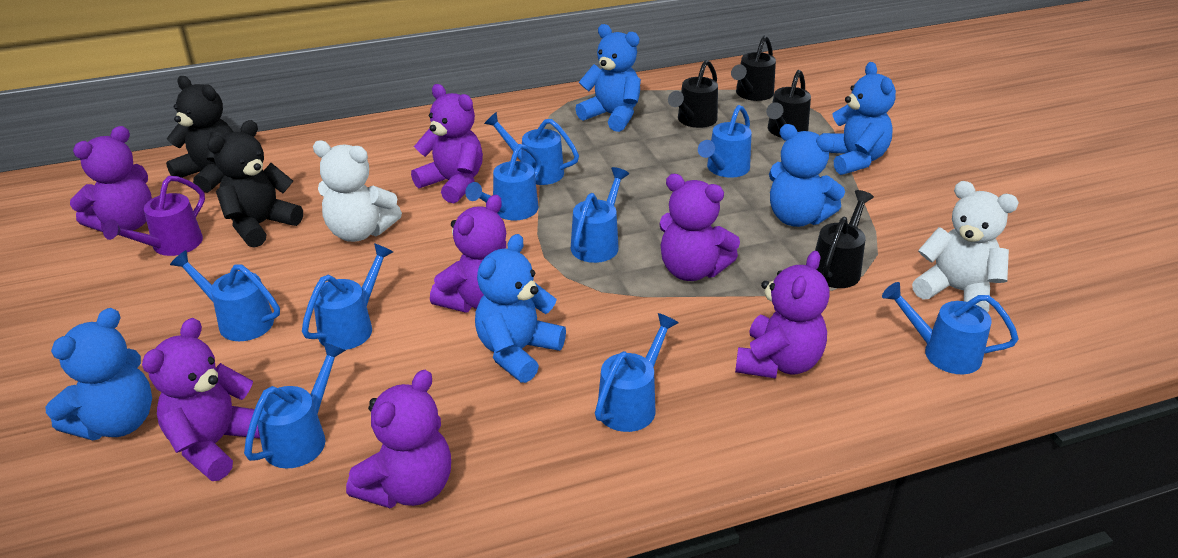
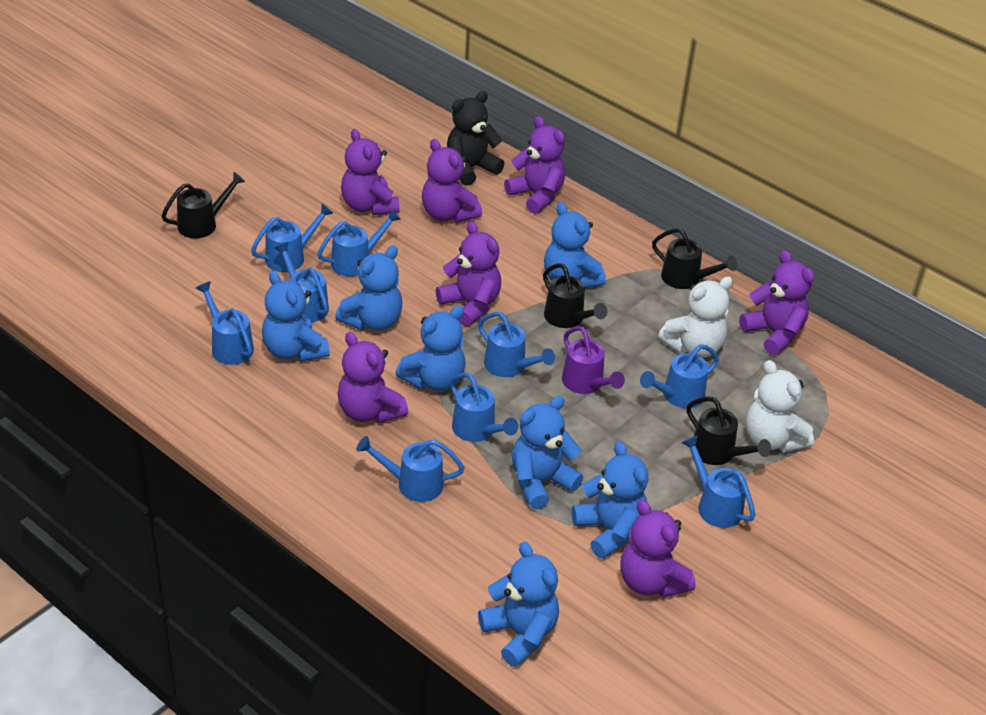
black teddy bear: 2 -> 1
blue teddy bear: 5 -> 7

